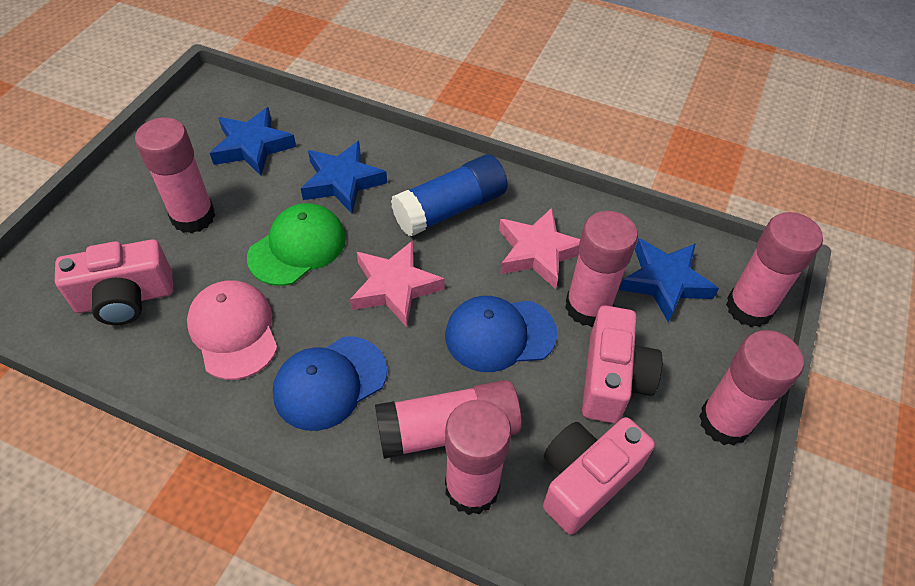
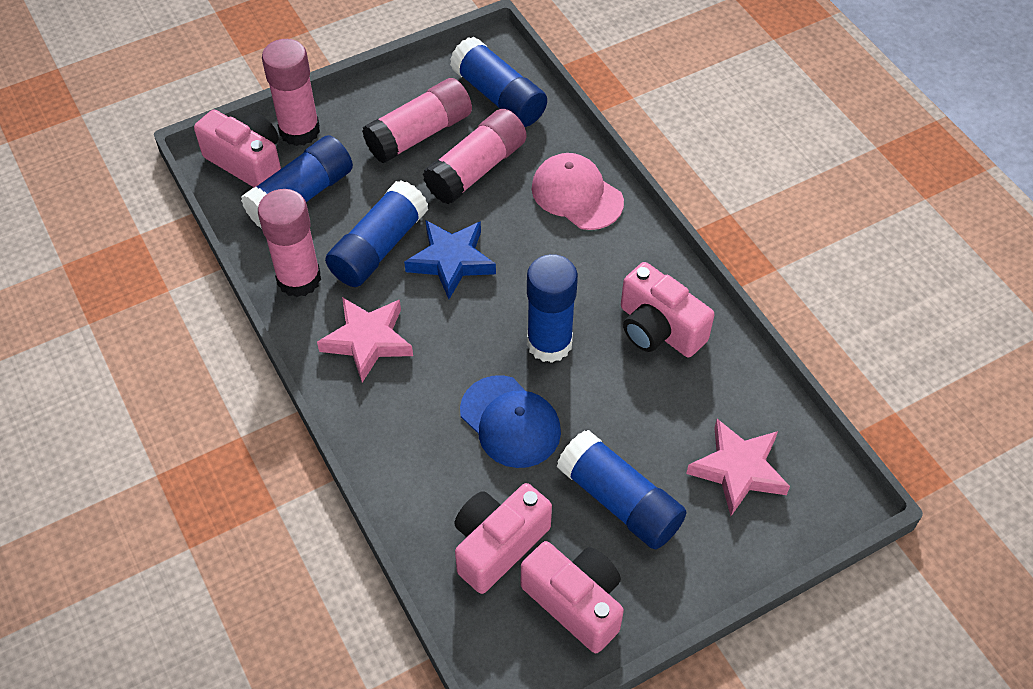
blue cap: 2 -> 1
blue glue stick: 1 -> 5
blue star: 3 -> 1
green cap: 1 -> 0
pink camera: 3 -> 4
pink glue stick: 6 -> 4

